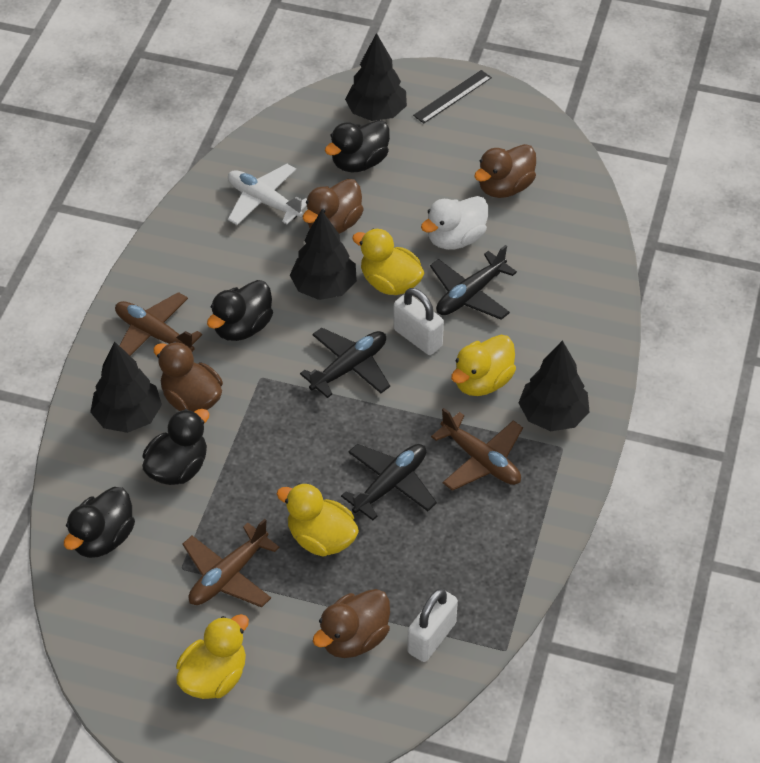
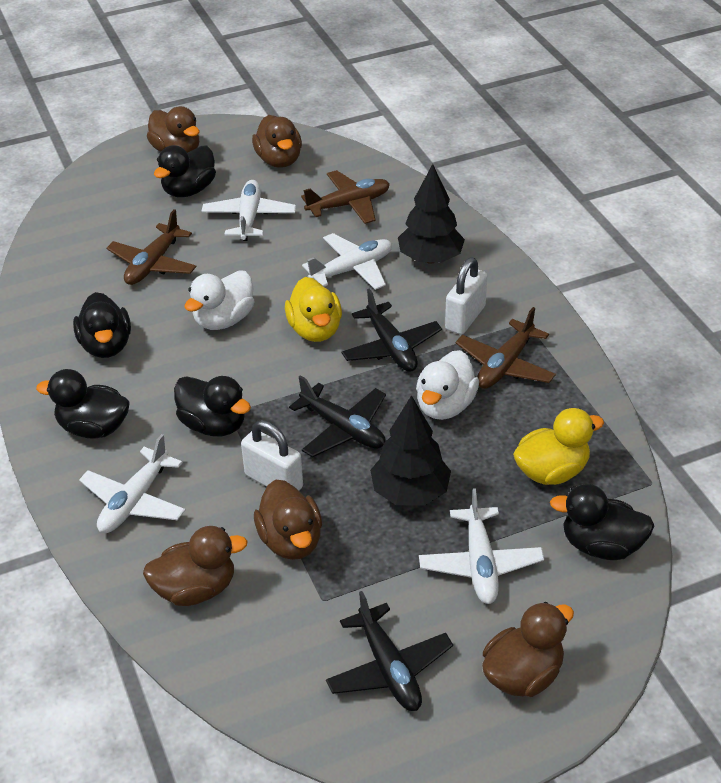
black duck: 4 -> 5
black ruler: 1 -> 0
black tree: 4 -> 2
brown duck: 4 -> 5
white duck: 1 -> 2
white plane: 1 -> 4
yellow duck: 4 -> 2

